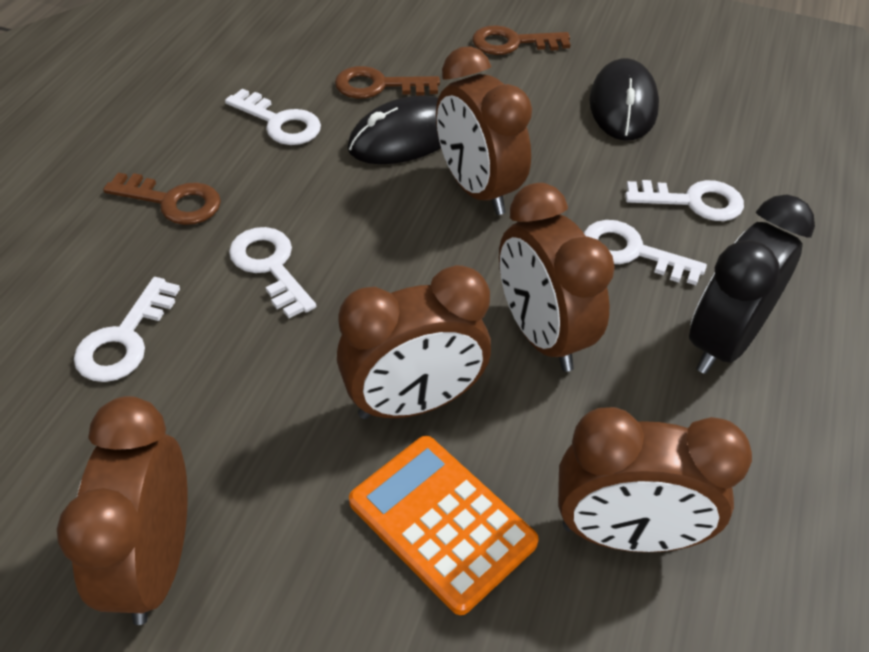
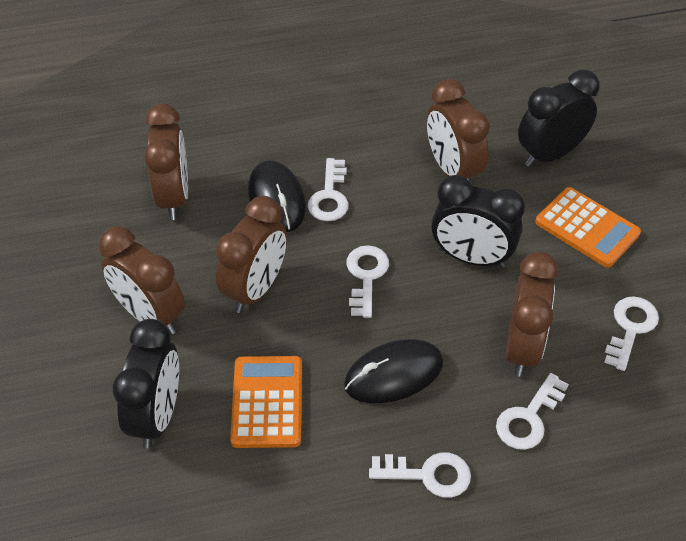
black clock: 1 -> 3
brown key: 3 -> 0
orange calculator: 1 -> 2

